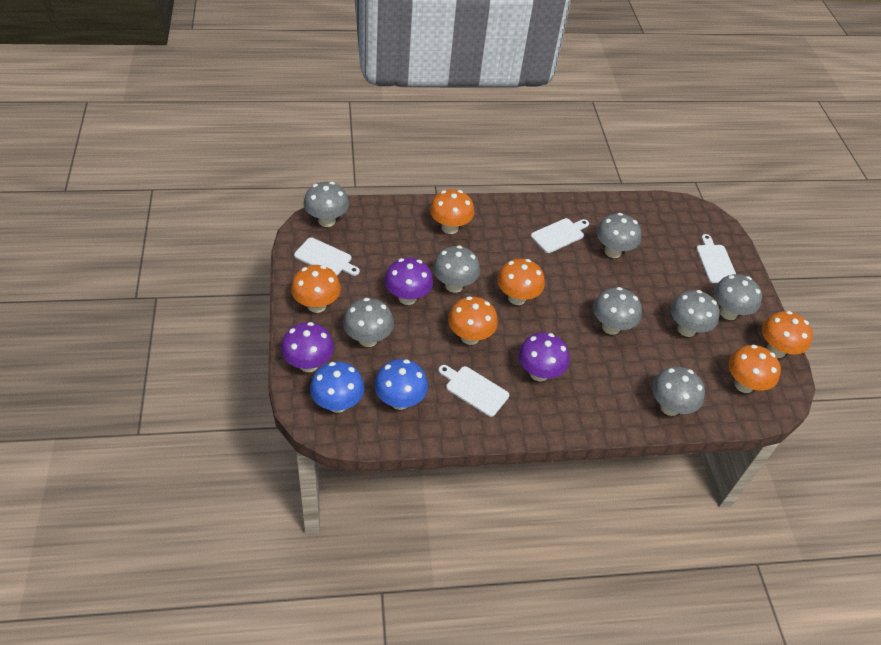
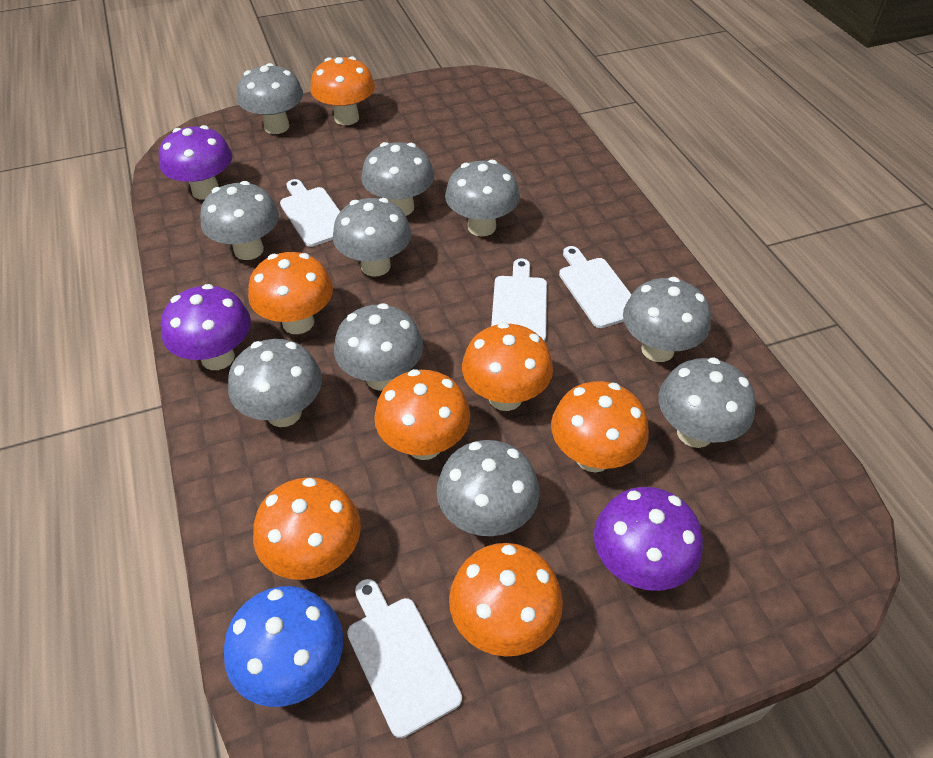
blue mushroom: 2 -> 1
grey mushroom: 8 -> 10
orange mushroom: 6 -> 7

